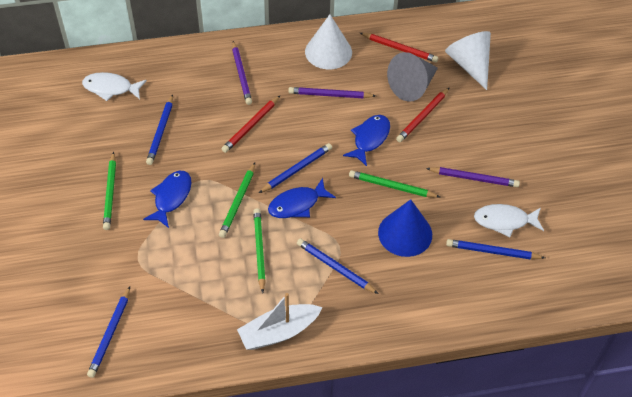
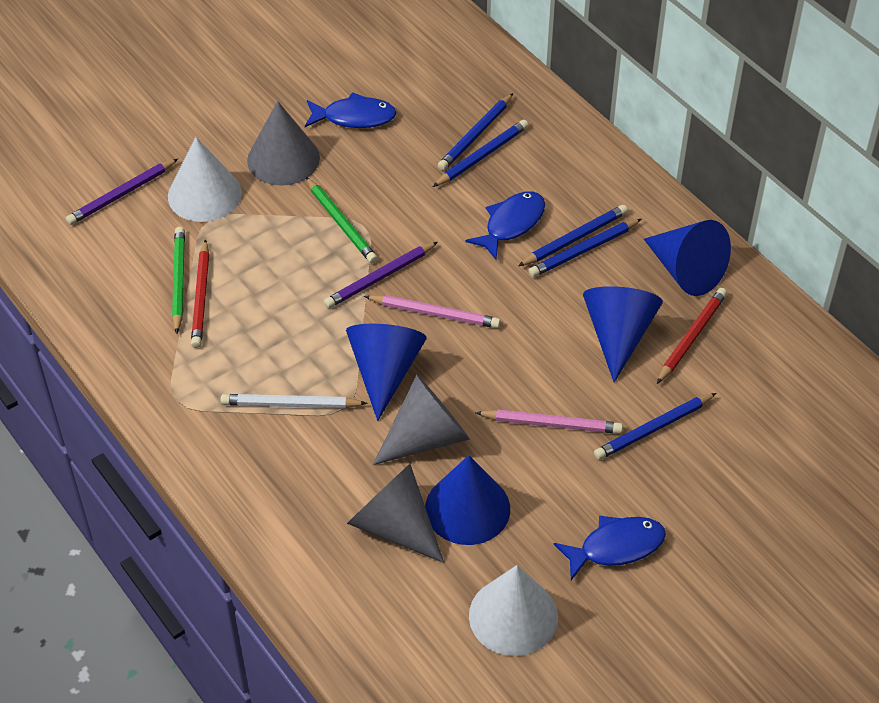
blue cone: 1 -> 4
green pencil: 4 -> 2
grey cone: 1 -> 3
pink pencil: 0 -> 2
purple pencil: 3 -> 2
red pencil: 3 -> 2
white boat: 1 -> 0
white fish: 2 -> 0
white pencil: 0 -> 1

